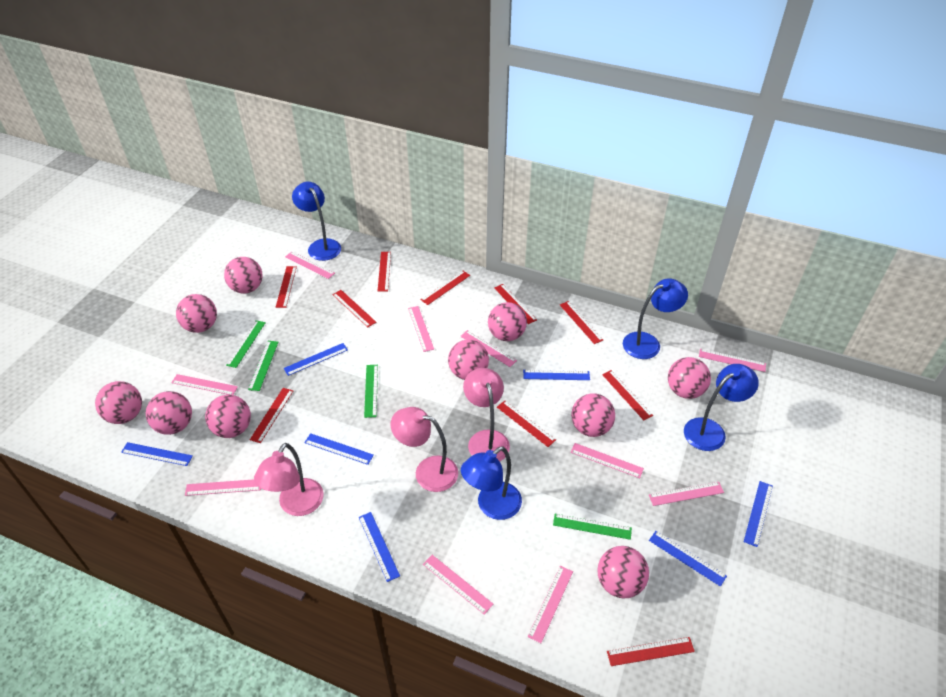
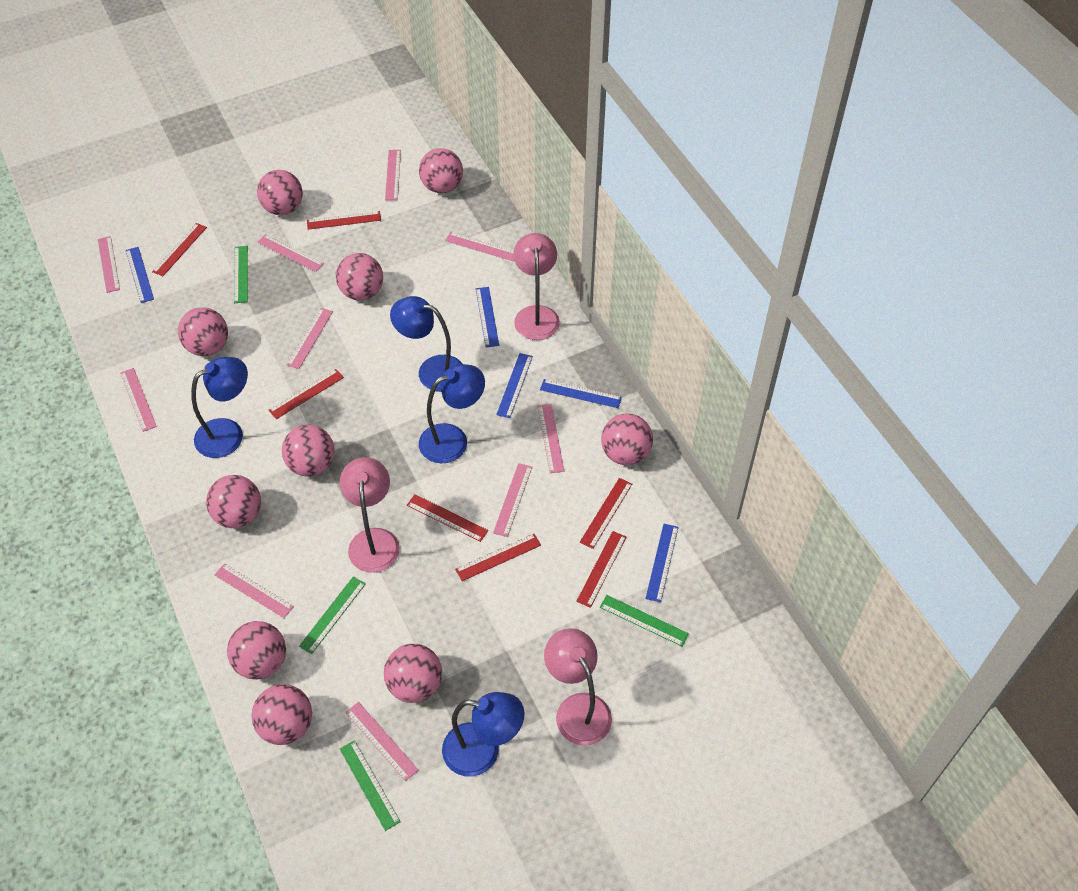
blue ruler: 7 -> 5
red ruler: 10 -> 7

